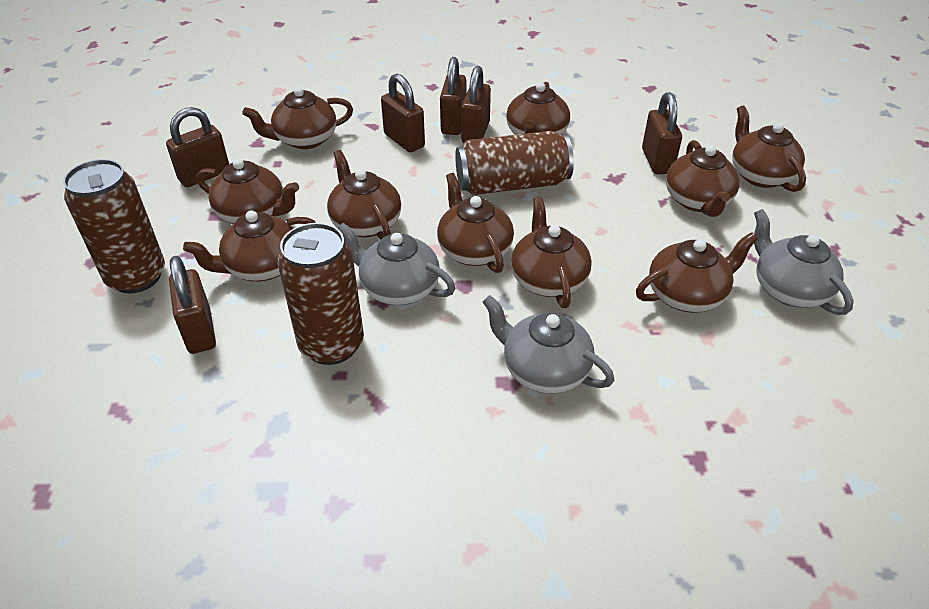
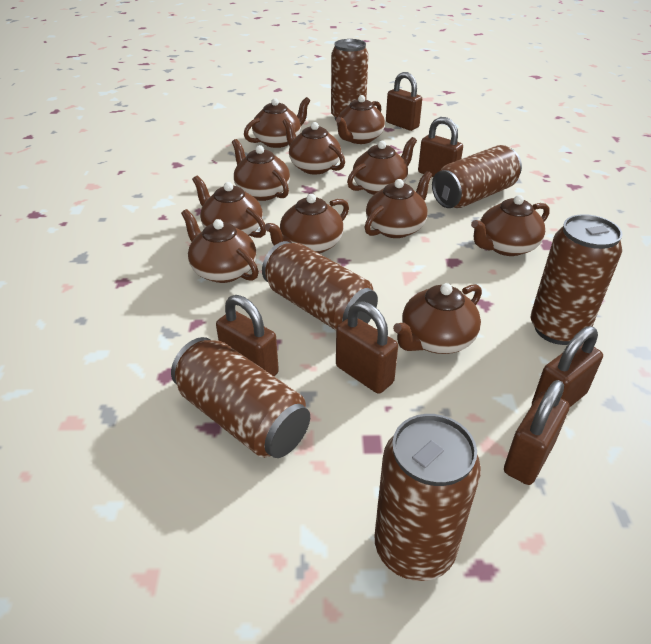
brown can: 3 -> 6
brown teapot: 10 -> 11
grey teapot: 3 -> 0

